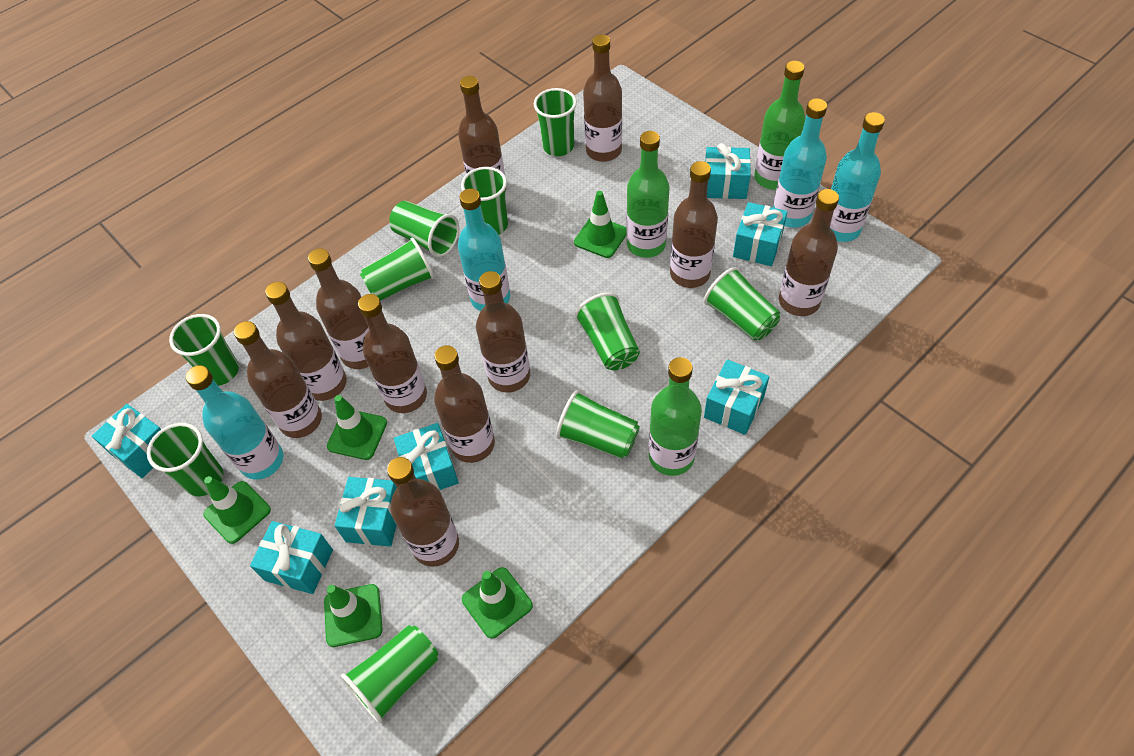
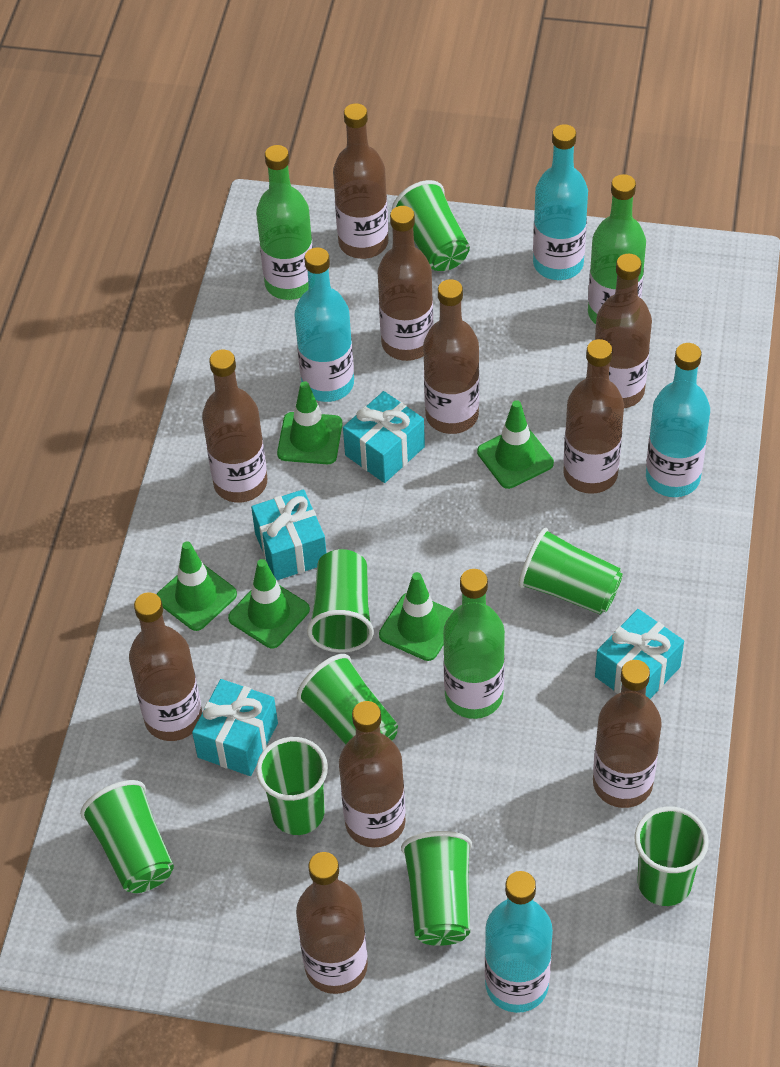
brown bottle: 11 -> 10
green cup: 10 -> 8
turquoise gift: 7 -> 4

